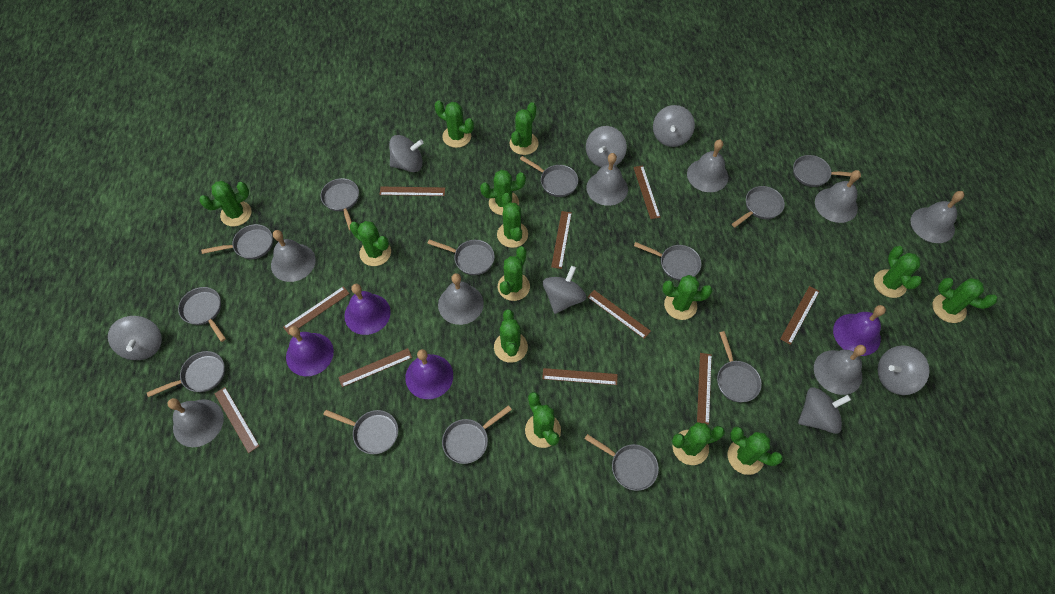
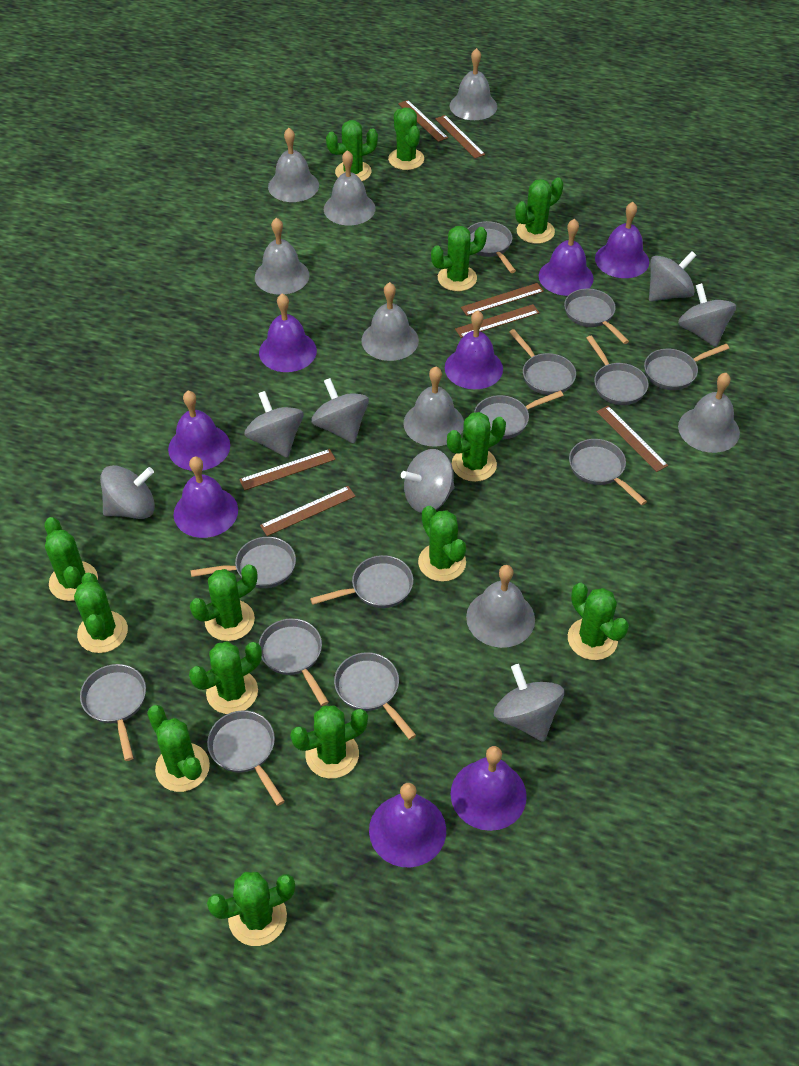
brown ruler: 10 -> 7
purple bell: 4 -> 8

